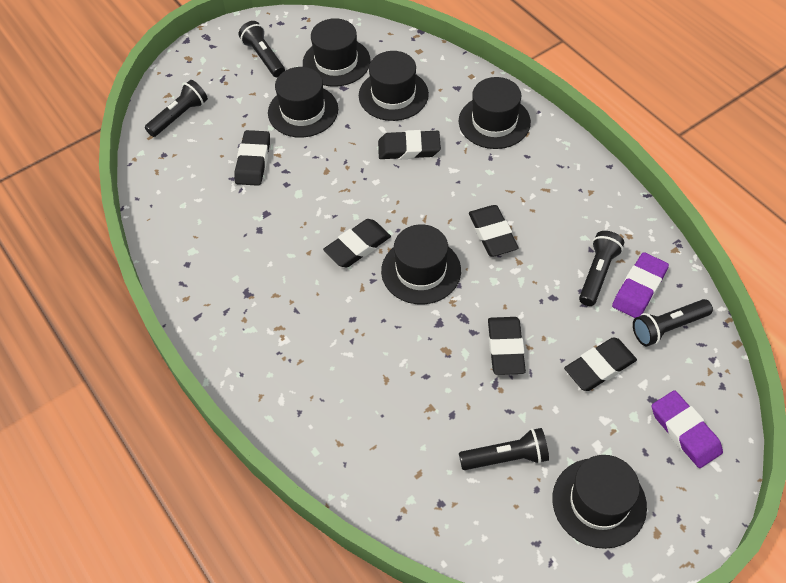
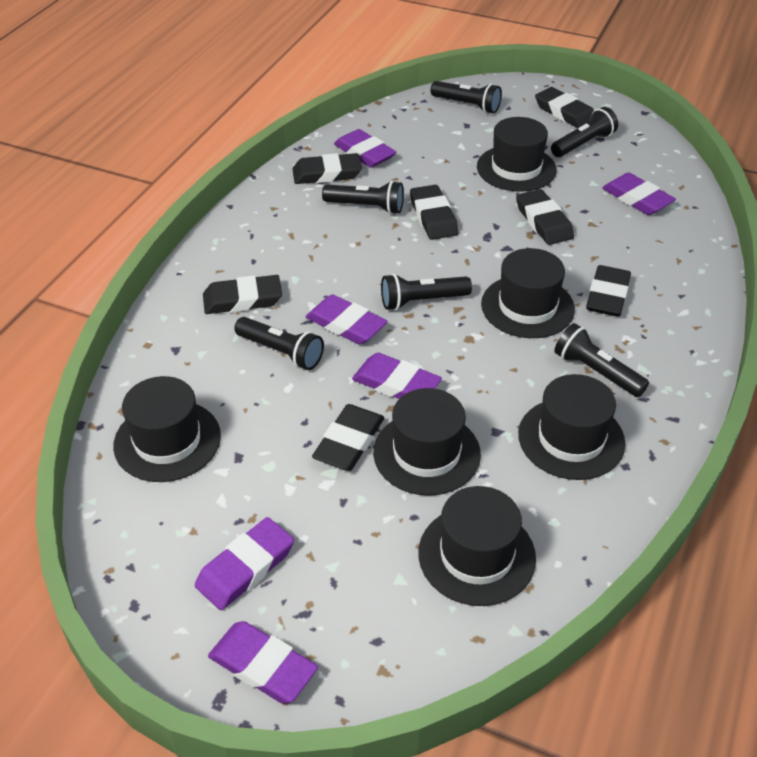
black eraser: 6 -> 7
black flashlight: 5 -> 6
purple eraser: 2 -> 6

